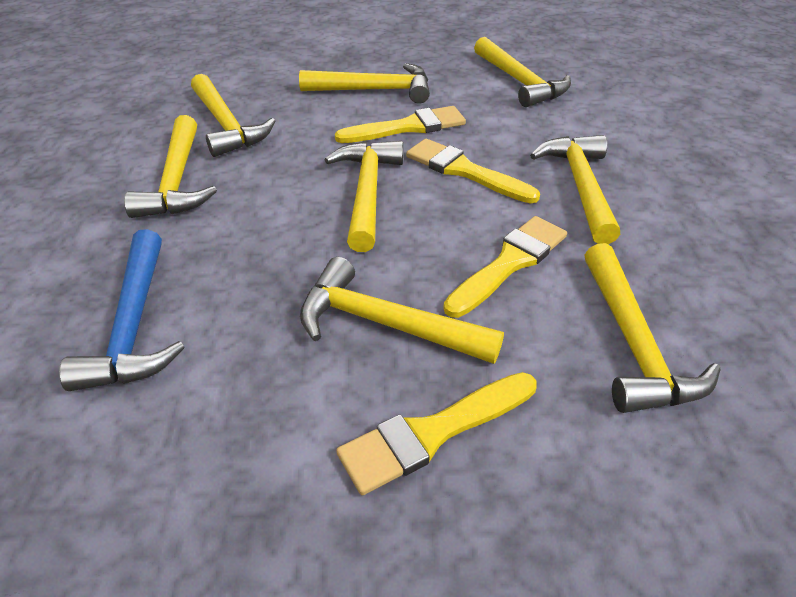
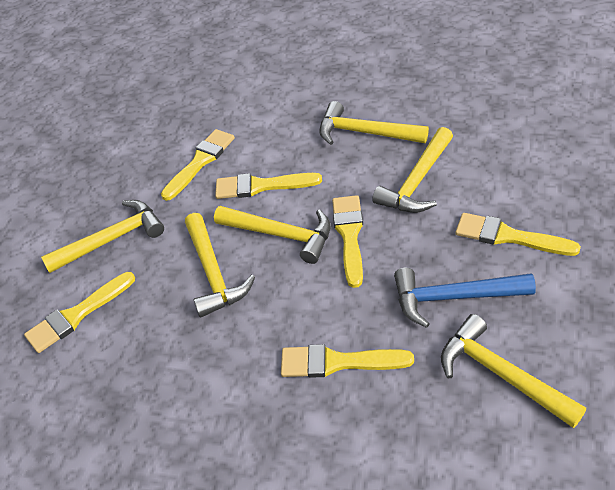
yellow brush: 4 -> 6
yellow hammer: 8 -> 6

